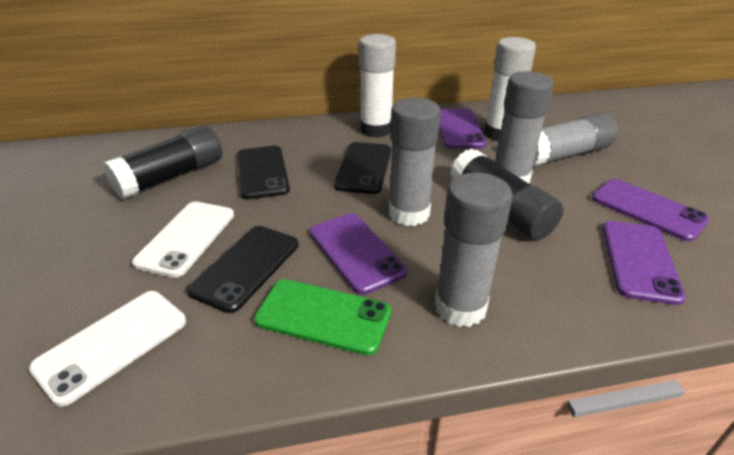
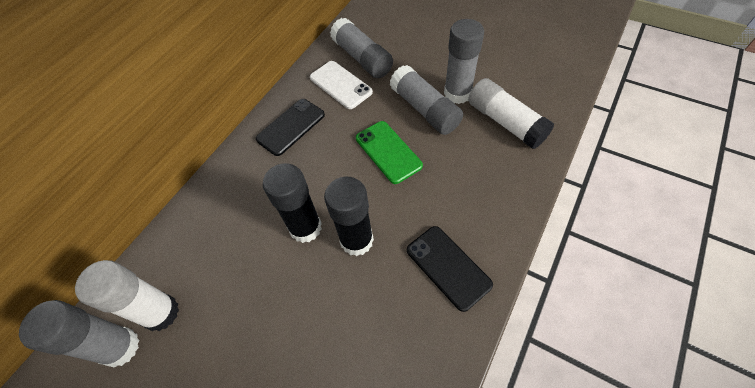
black phone: 3 -> 2
purple phone: 4 -> 0
white phone: 2 -> 1

